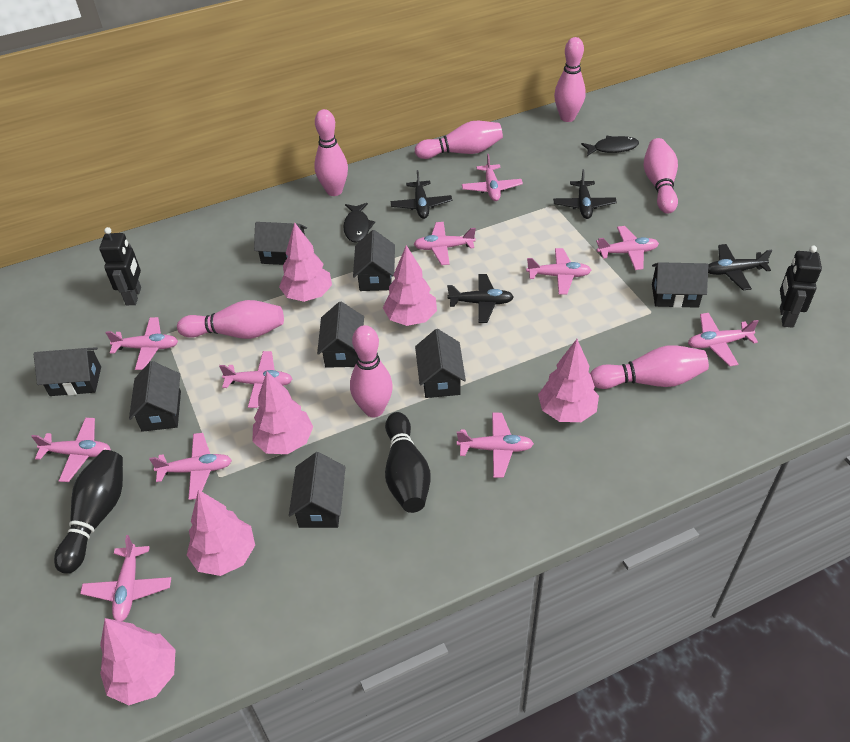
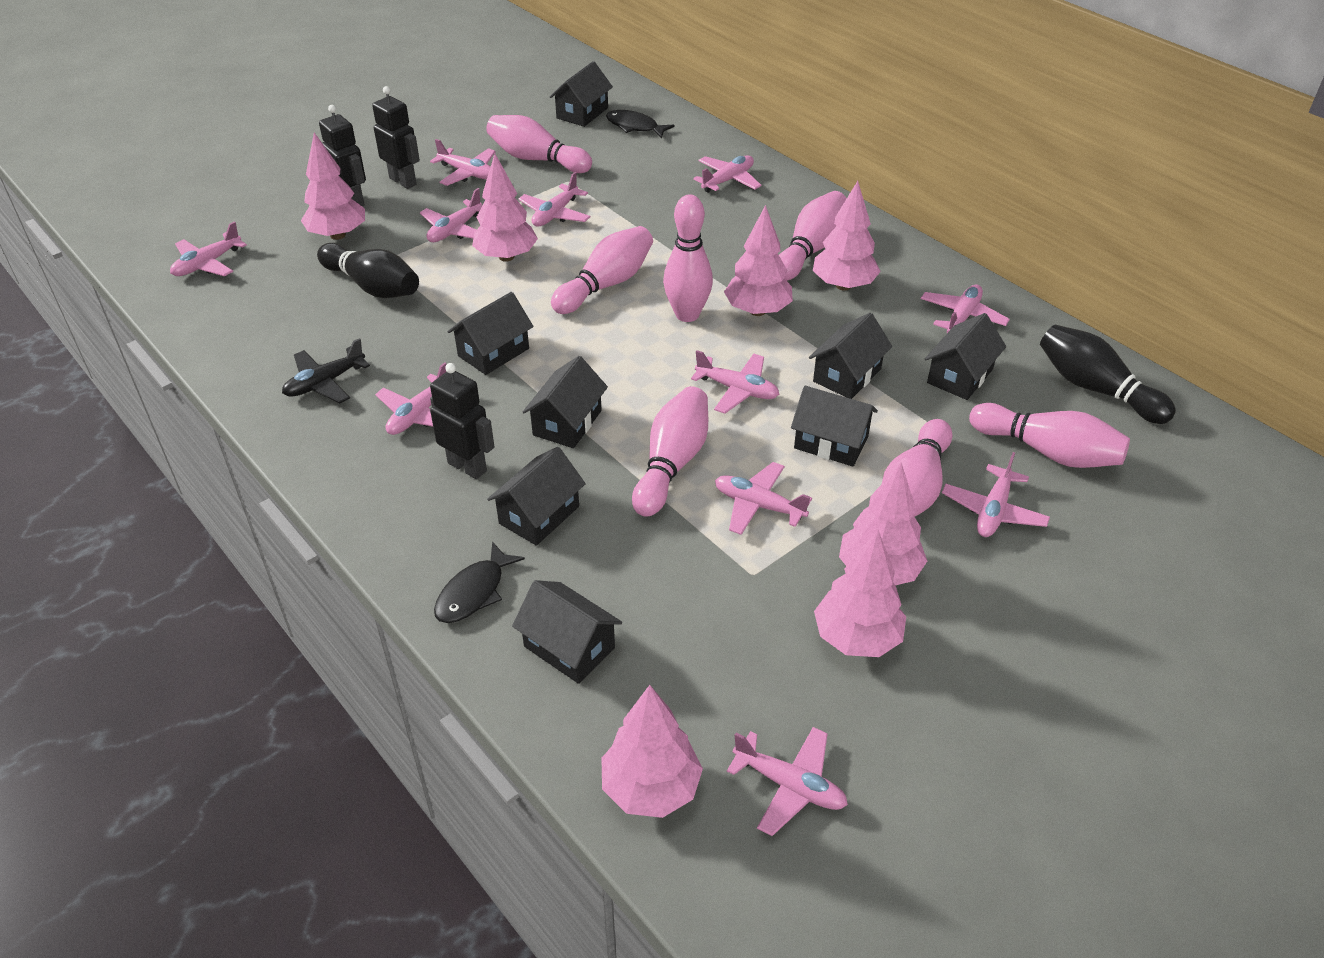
black plane: 4 -> 1
black robot: 2 -> 3
pink tree: 6 -> 7

